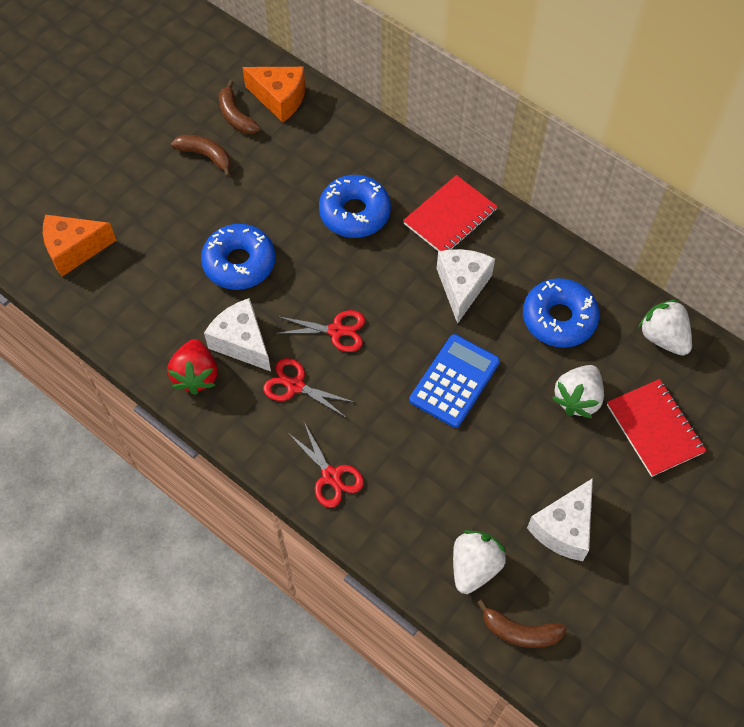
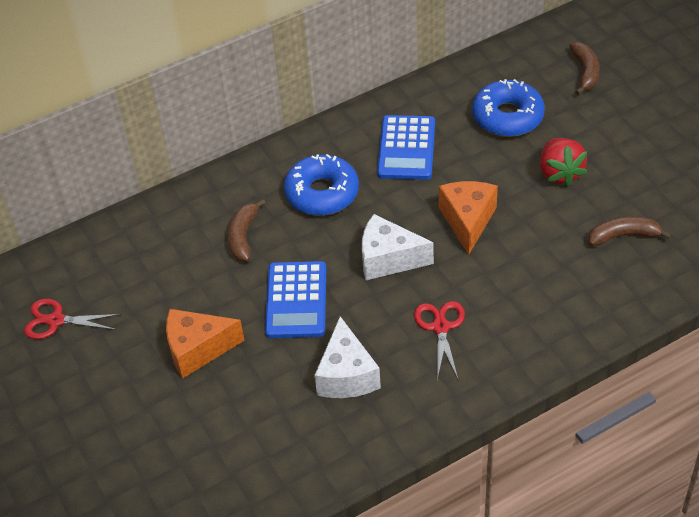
blue calculator: 1 -> 2
blue donut: 3 -> 2
red notebook: 2 -> 0
red scissors: 3 -> 2
white cheese: 3 -> 2
white strawberry: 3 -> 0

